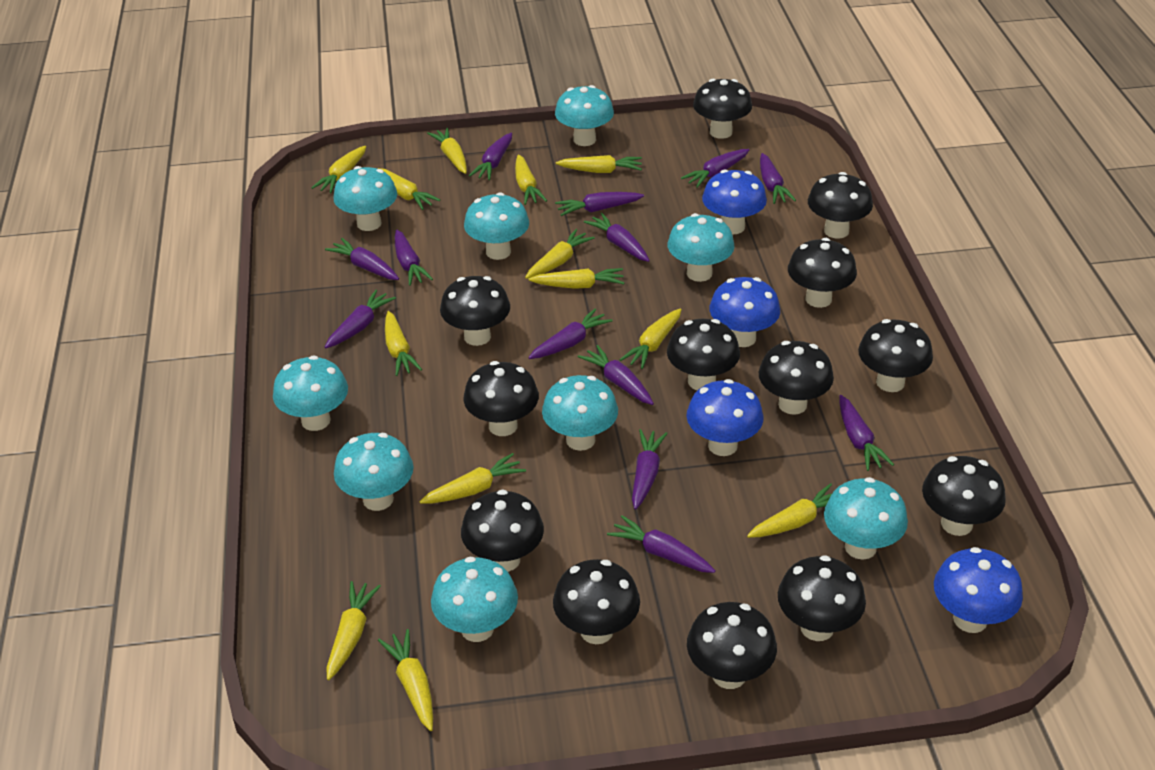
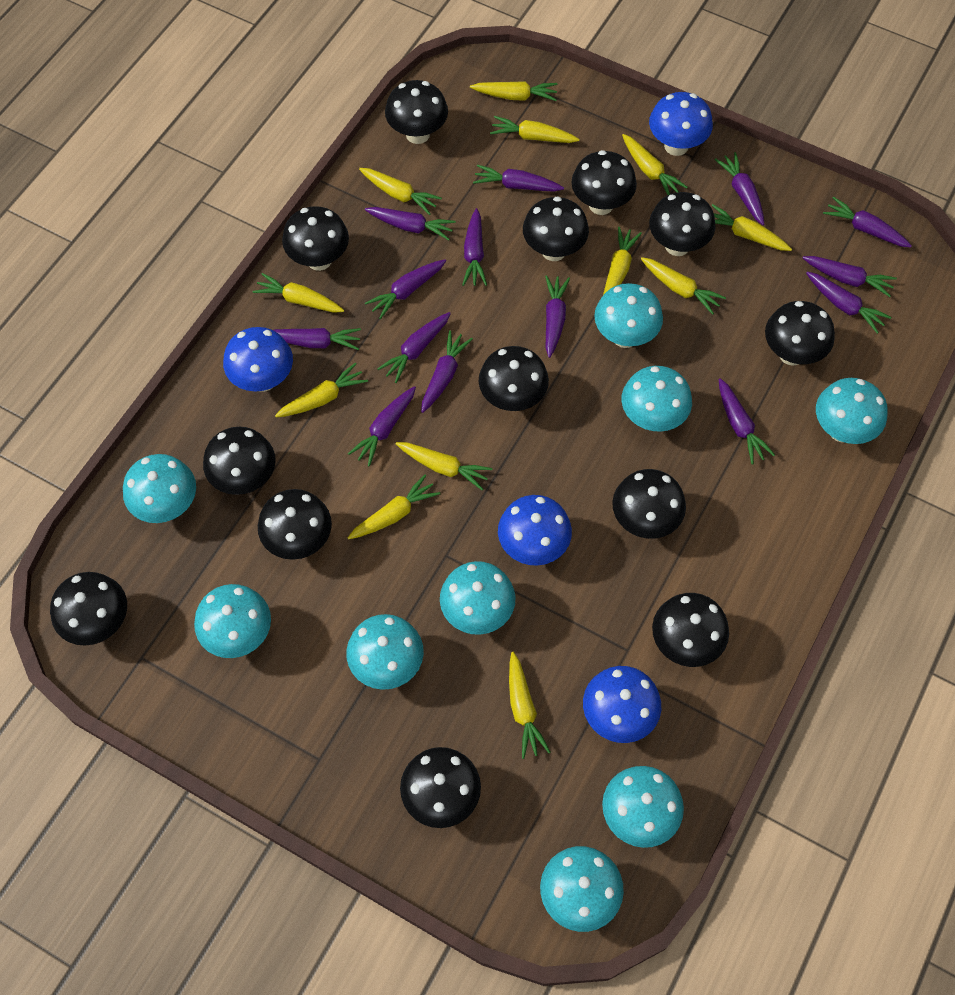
purple carrot: 13 -> 14
yellow carrot: 13 -> 12

